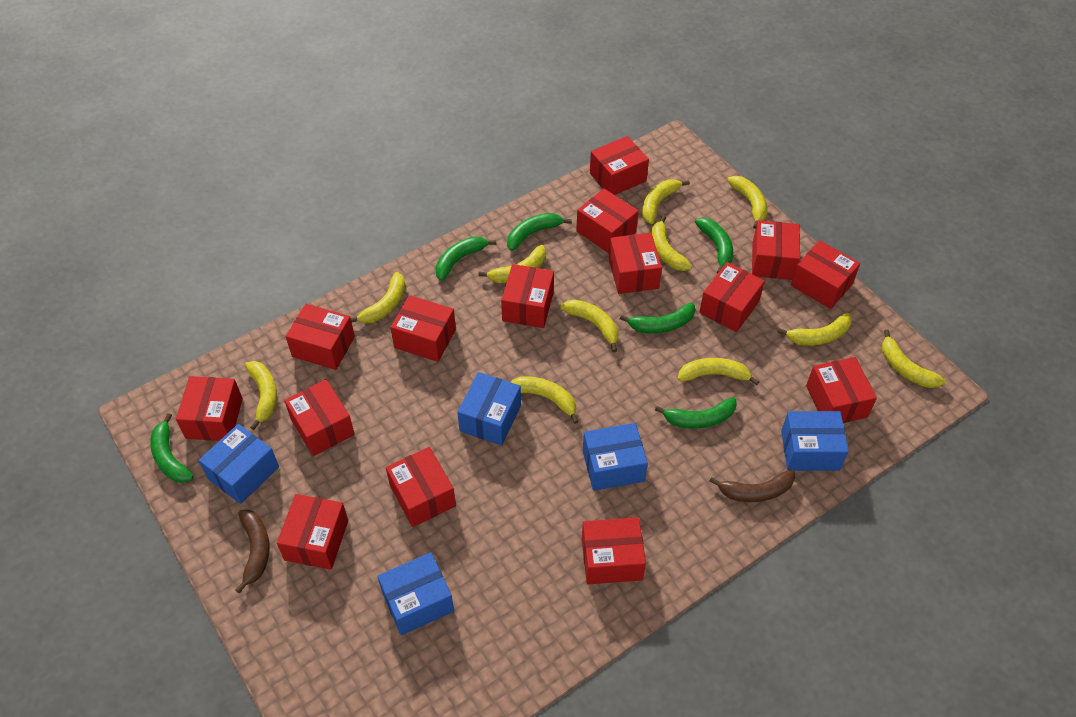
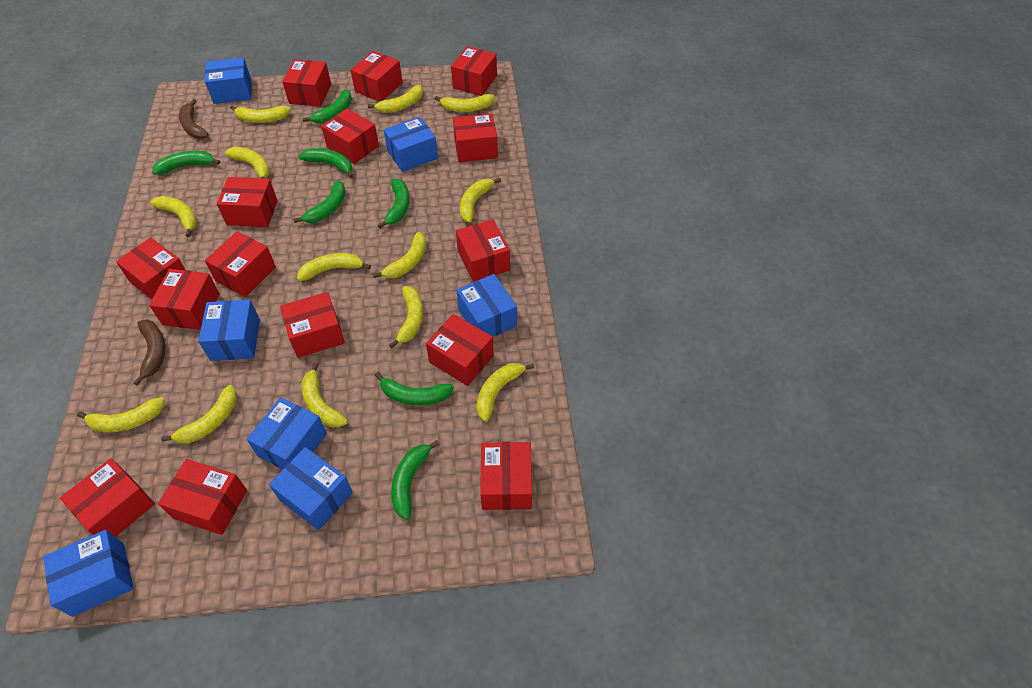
blue box: 5 -> 7
green banana: 6 -> 7
yellow banana: 11 -> 13

